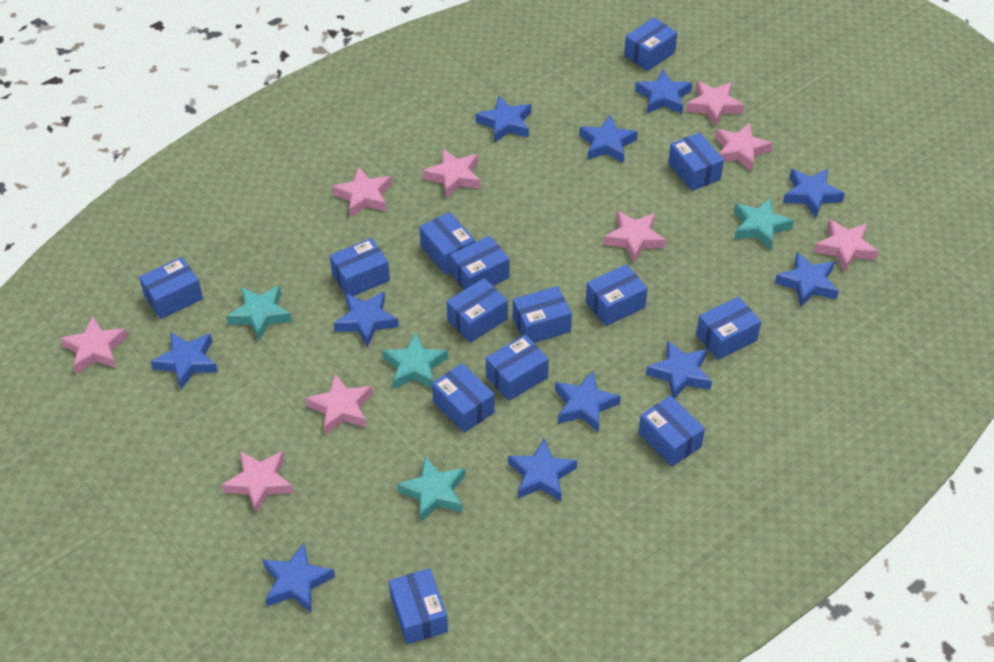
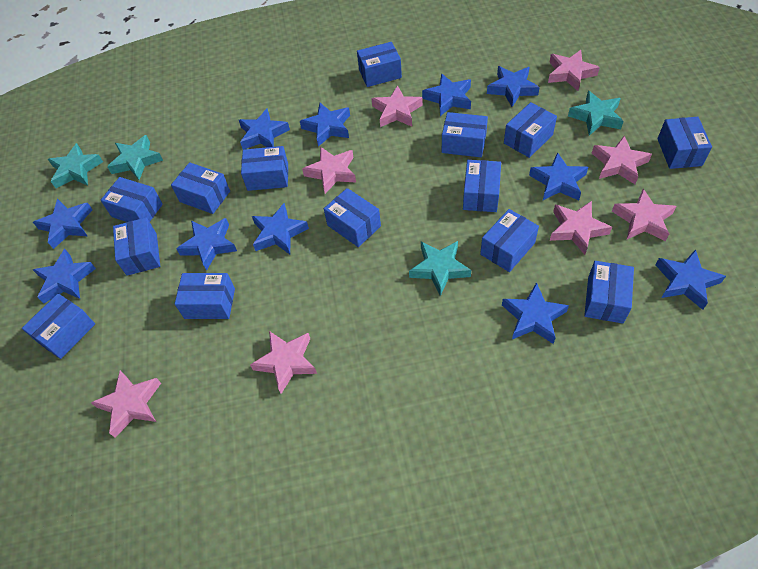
pink star: 9 -> 8

